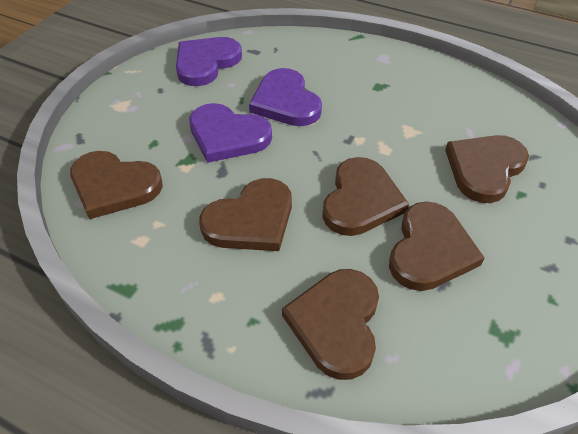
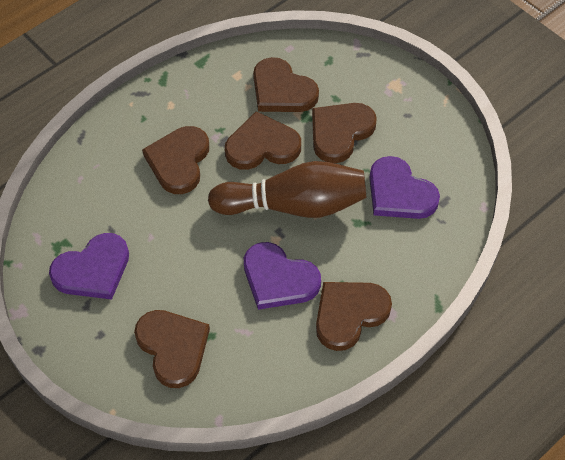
brown bowling pin: 0 -> 1

